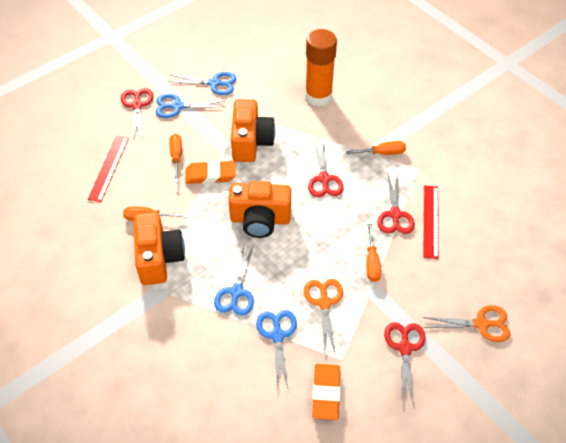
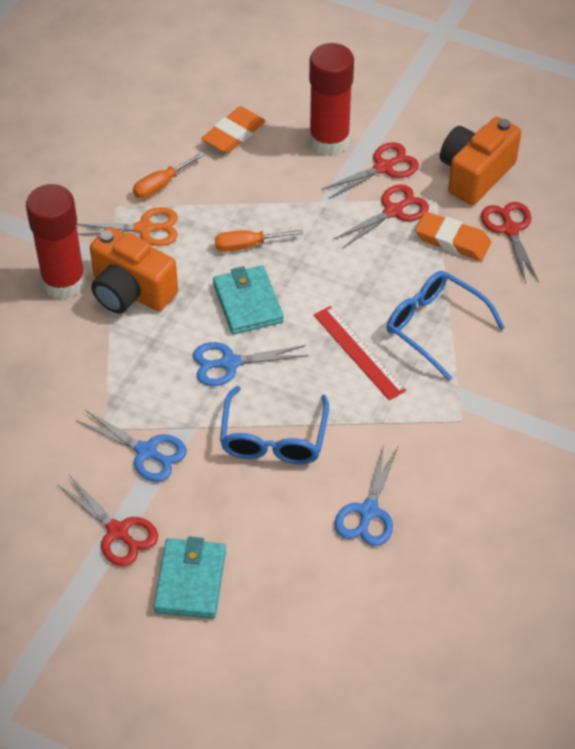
blue glasses: 0 -> 2
blue scissors: 4 -> 3
orange camera: 3 -> 2
orange glue stick: 1 -> 0
orange scissors: 2 -> 1
orange screwdriver: 4 -> 2
red glue stick: 0 -> 2
red ruler: 2 -> 1
turquoise wallet: 0 -> 2

